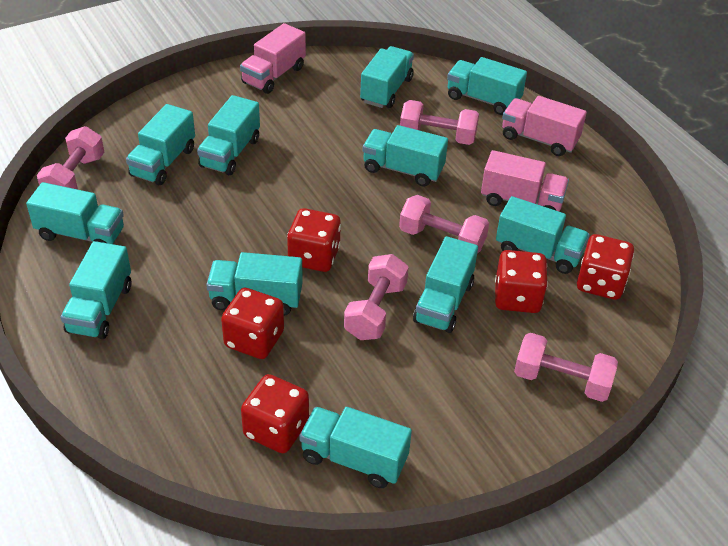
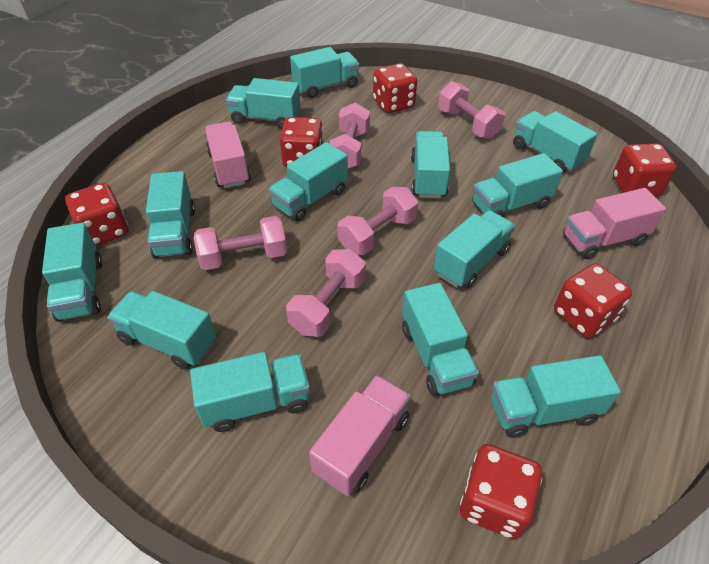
red dice: 5 -> 6
turquoise truck: 11 -> 13

